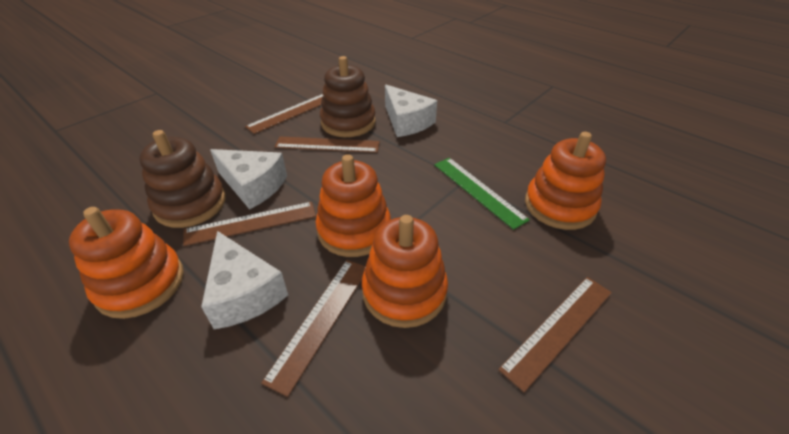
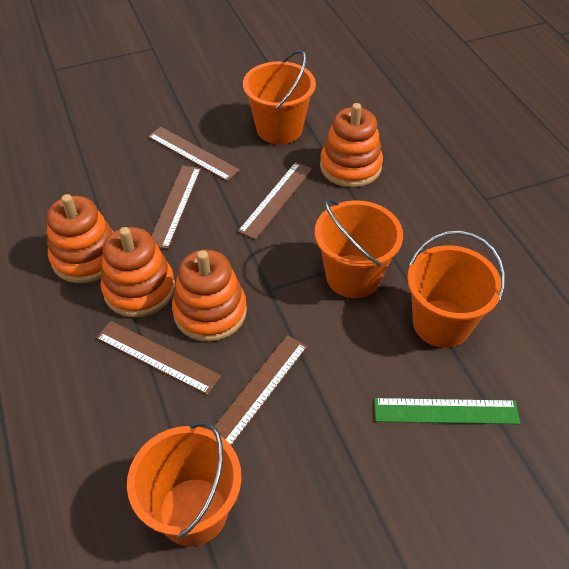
brown stacking toy: 2 -> 0
orange bucket: 0 -> 4
white cheese: 3 -> 0

